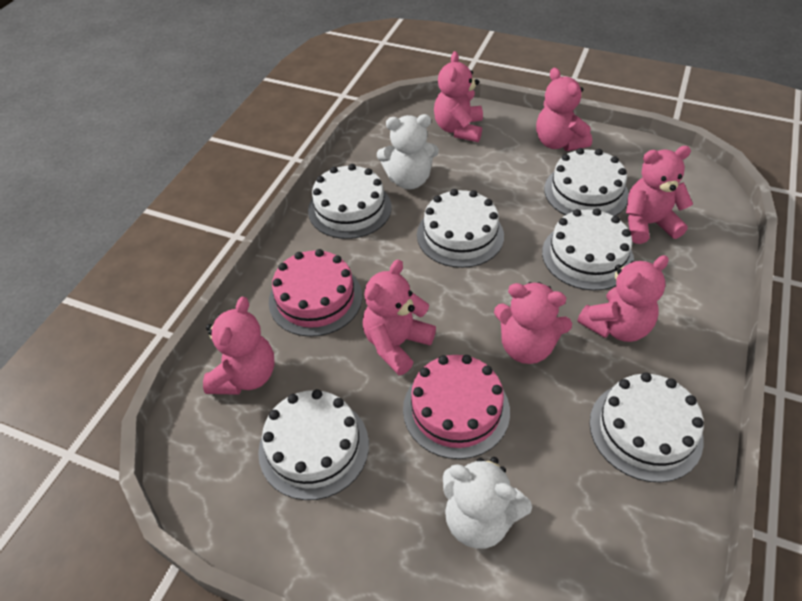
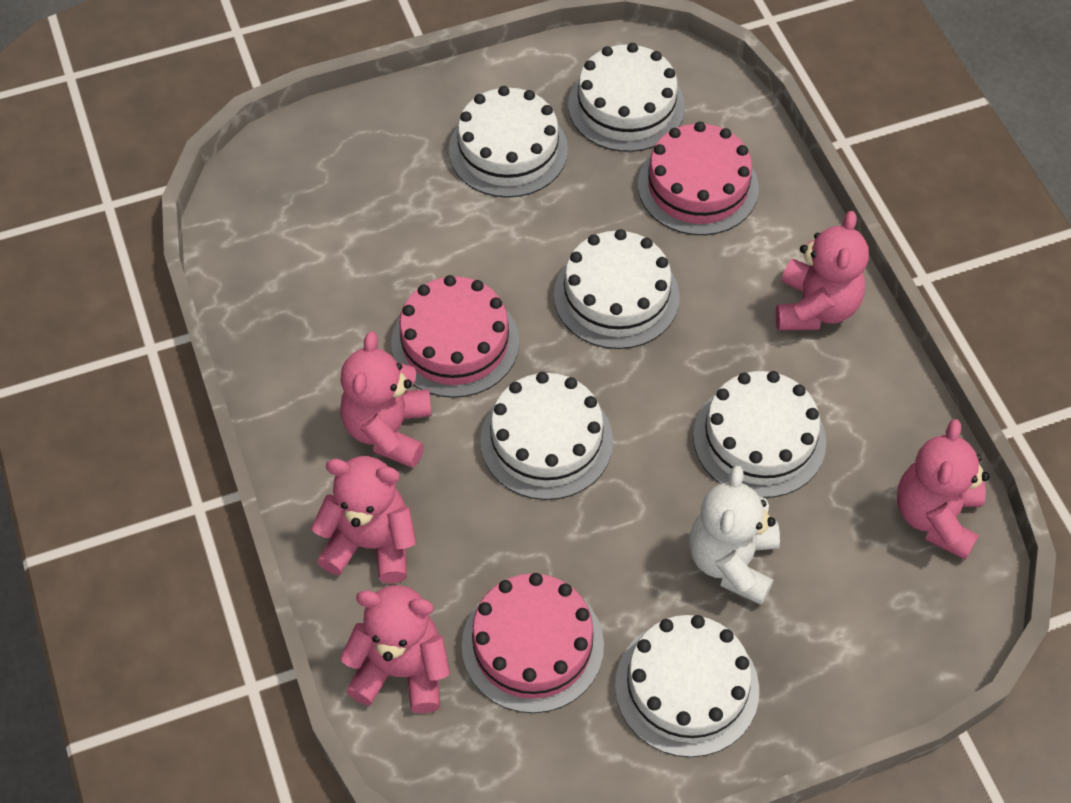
pink cake: 2 -> 3
pink teddy bear: 7 -> 5
white teddy bear: 2 -> 1

